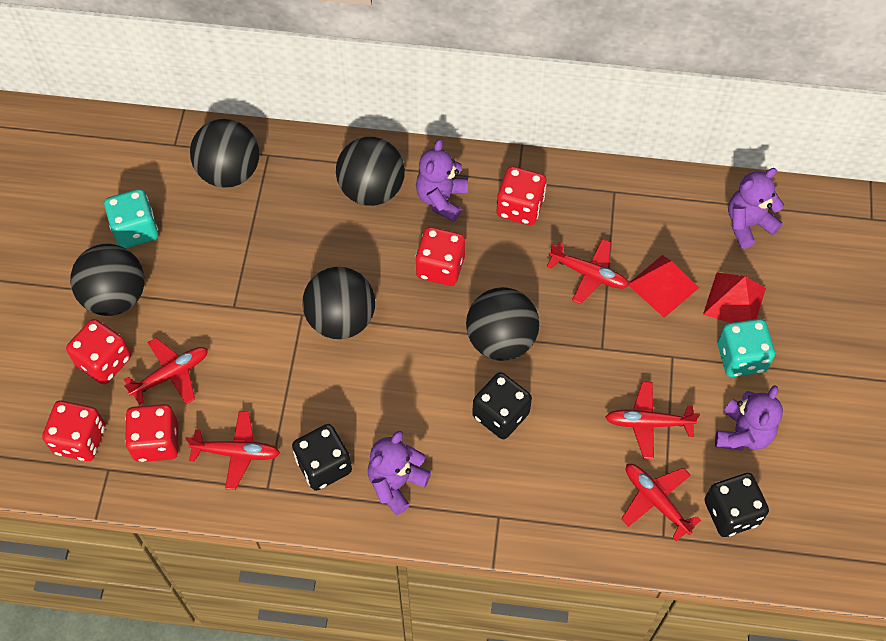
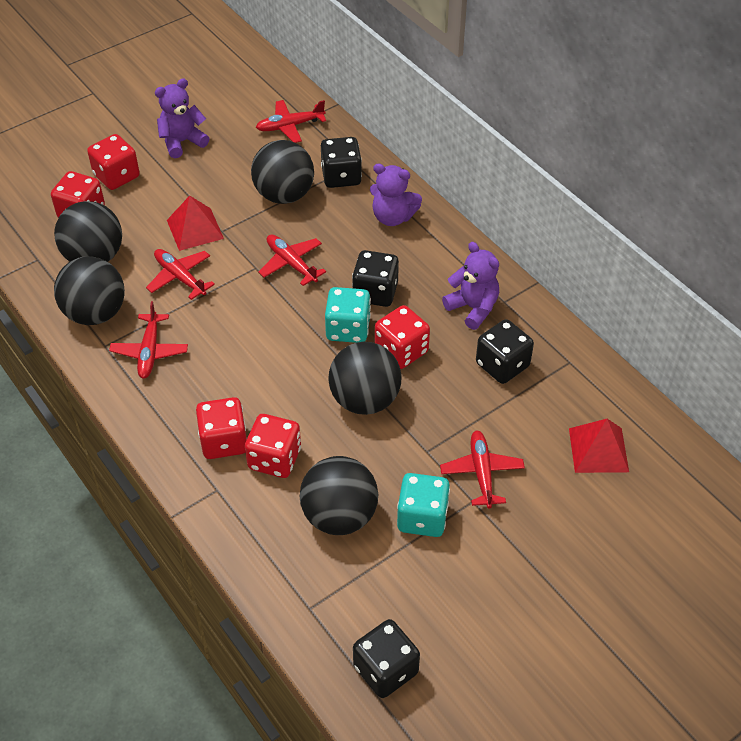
black dice: 3 -> 4
purple teddy bear: 4 -> 3

